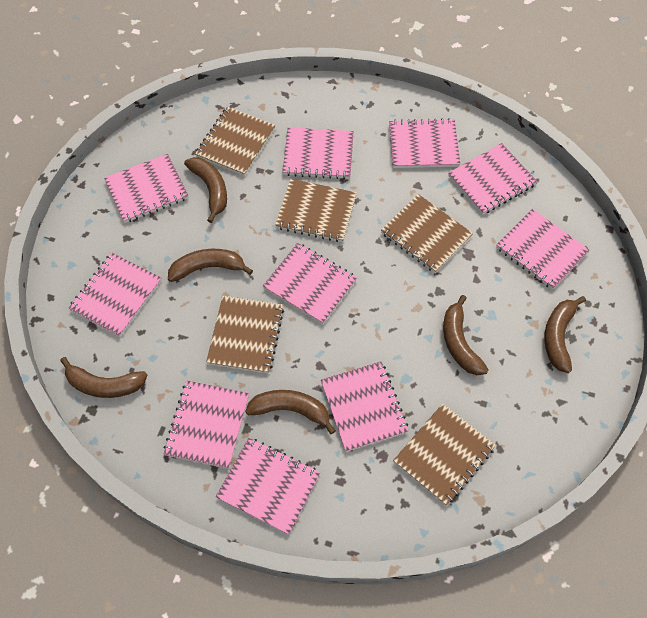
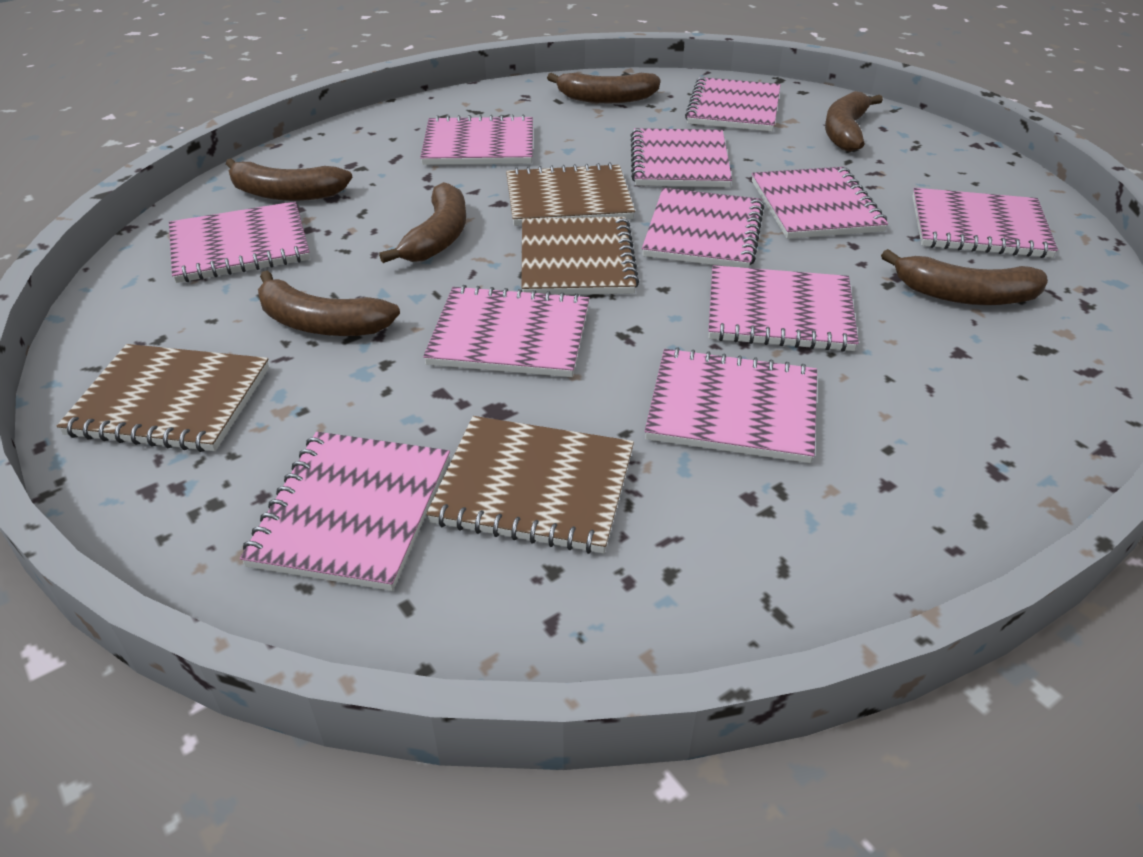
brown notebook: 5 -> 4
pink notebook: 10 -> 11

